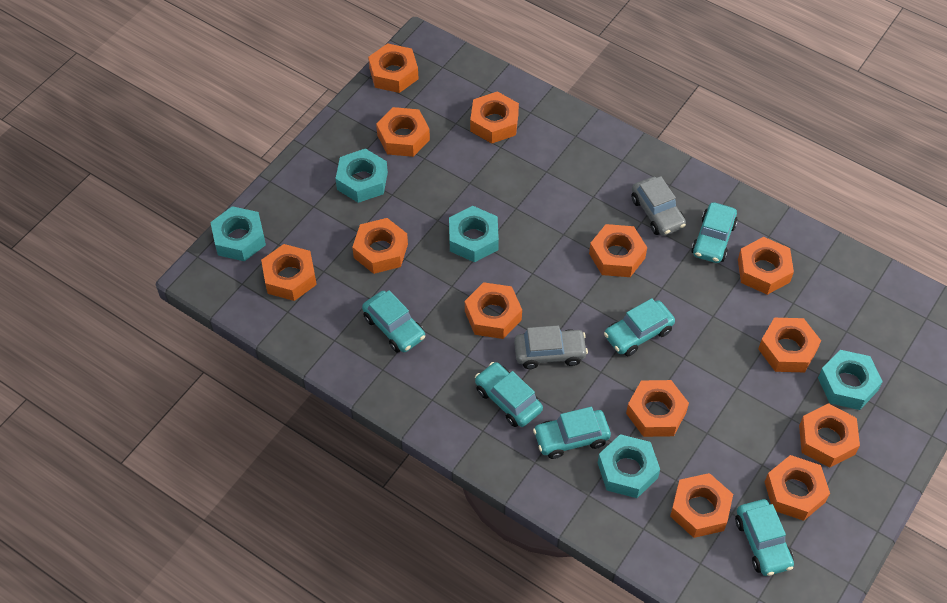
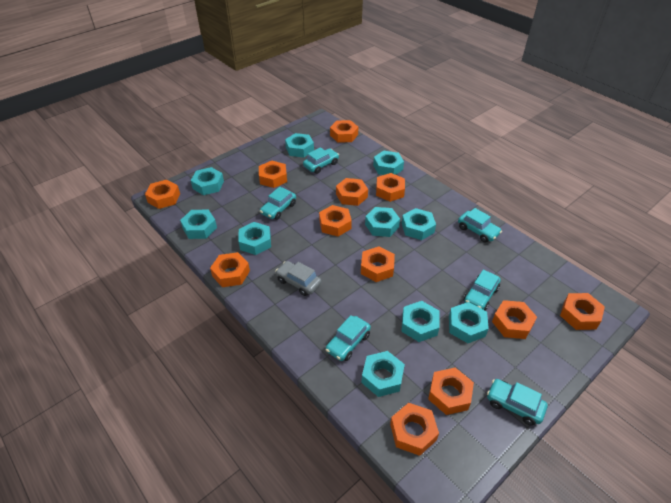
grey car: 2 -> 1
orange nut: 13 -> 12
turquoise nut: 5 -> 10

